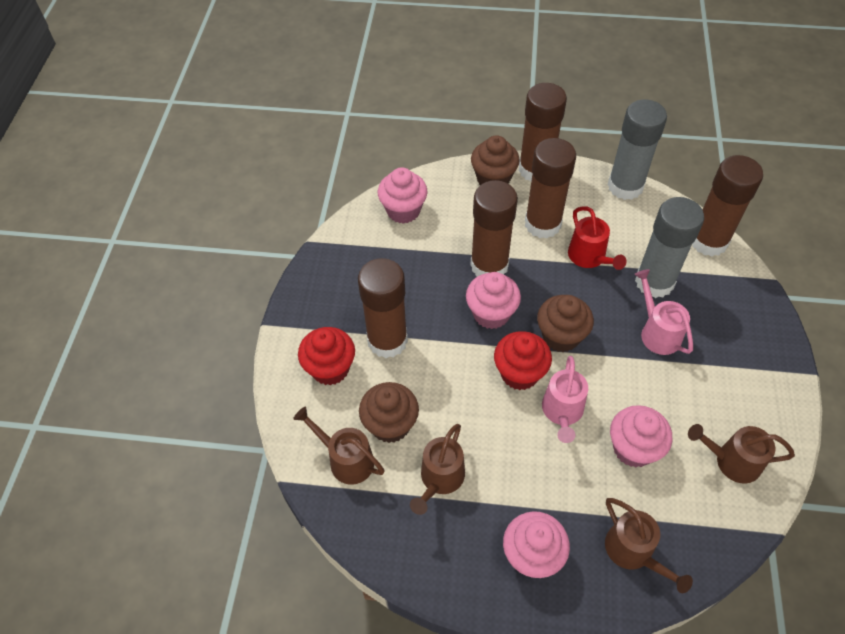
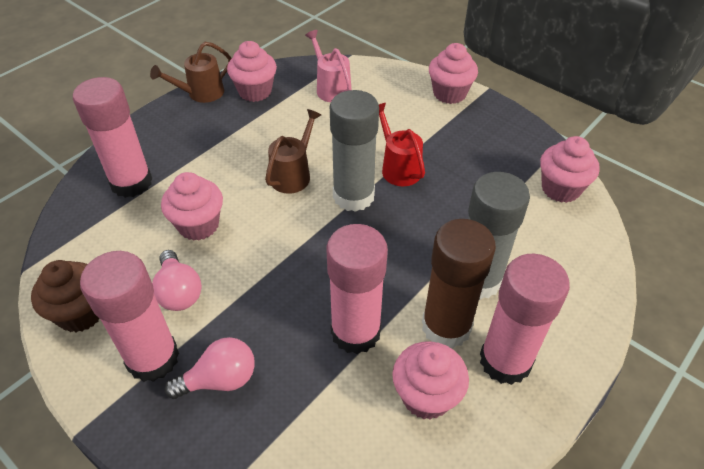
brown cupcake: 3 -> 1
brown glue stick: 5 -> 1
brown watering can: 4 -> 2
pink cupcake: 4 -> 5
pink glue stick: 0 -> 4
pink light bulb: 0 -> 2
pink watering can: 2 -> 1
red cupcake: 2 -> 0

